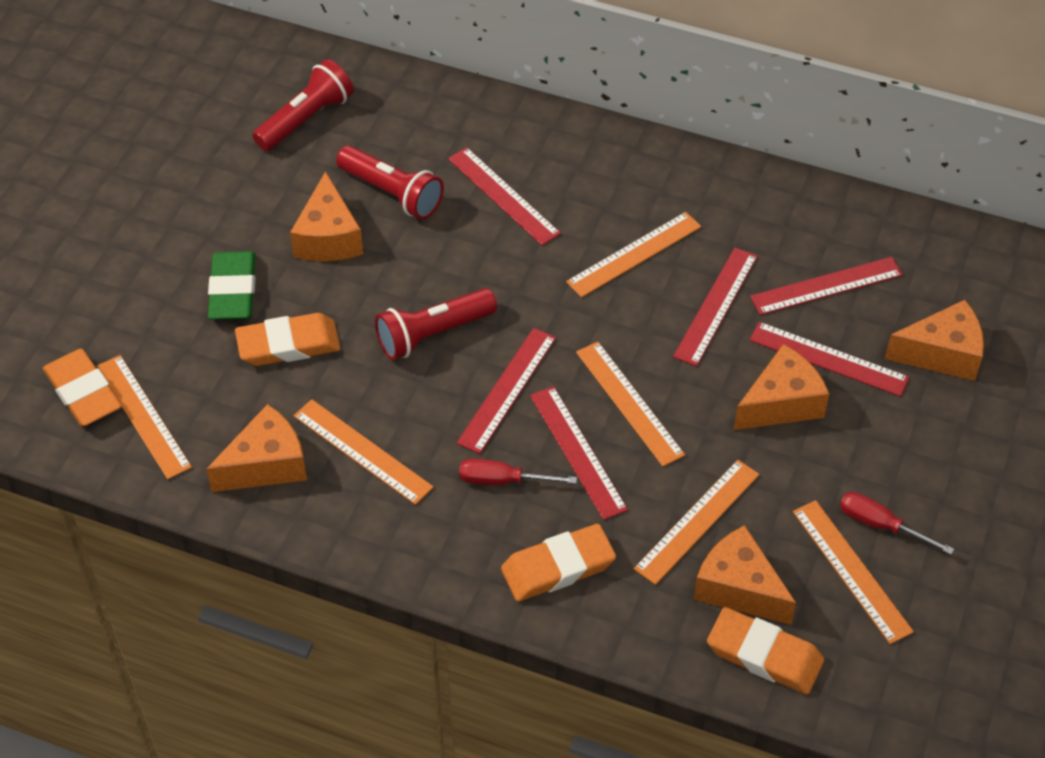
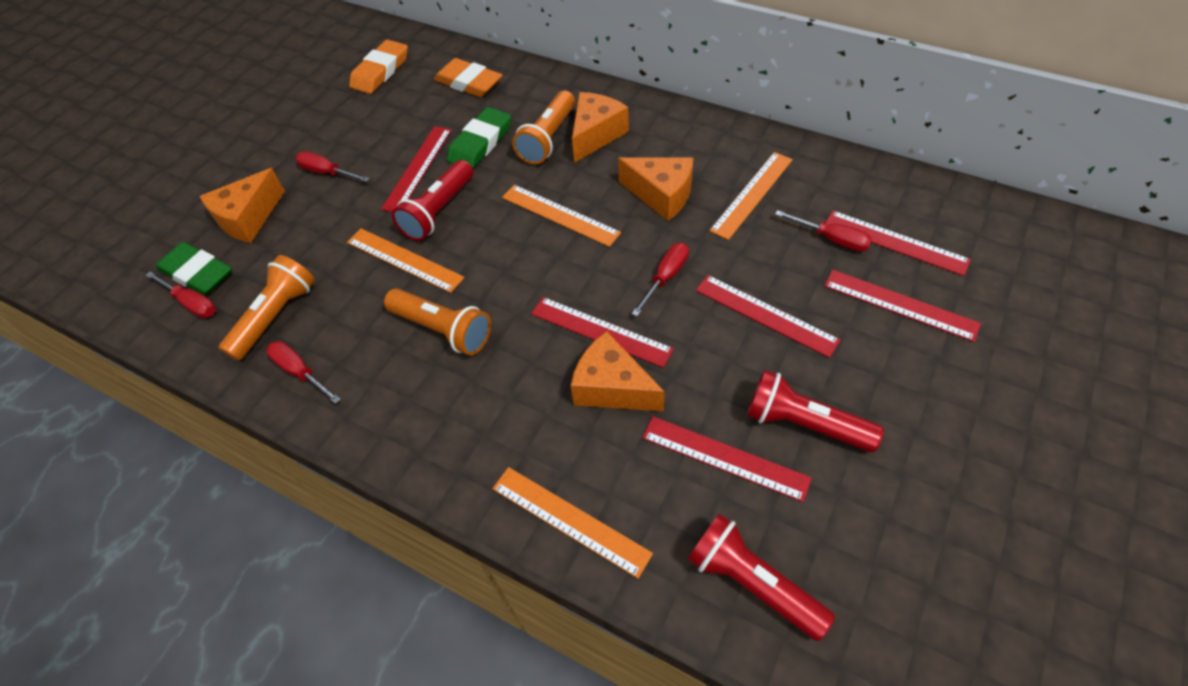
green eraser: 1 -> 2
orange cheese: 5 -> 4
orange eraser: 4 -> 2
orange flashlight: 0 -> 3
orange ruler: 6 -> 4
red screwdriver: 2 -> 5

